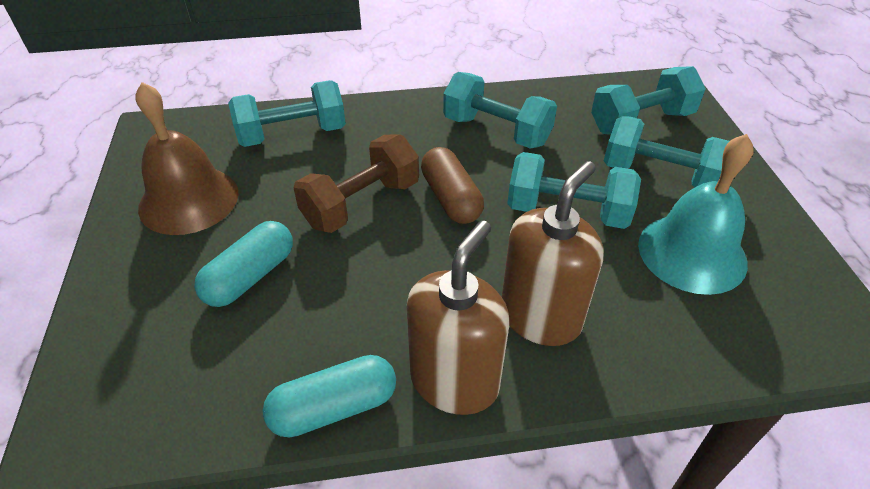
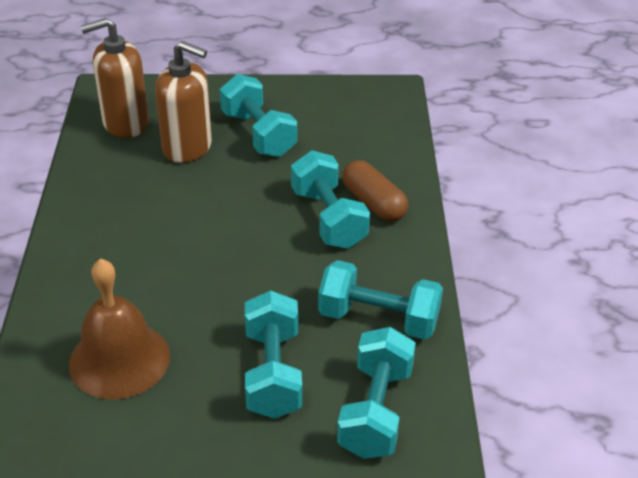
brown dumbbell: 1 -> 0
turquoise bell: 1 -> 0
turquoise capsule: 2 -> 0

